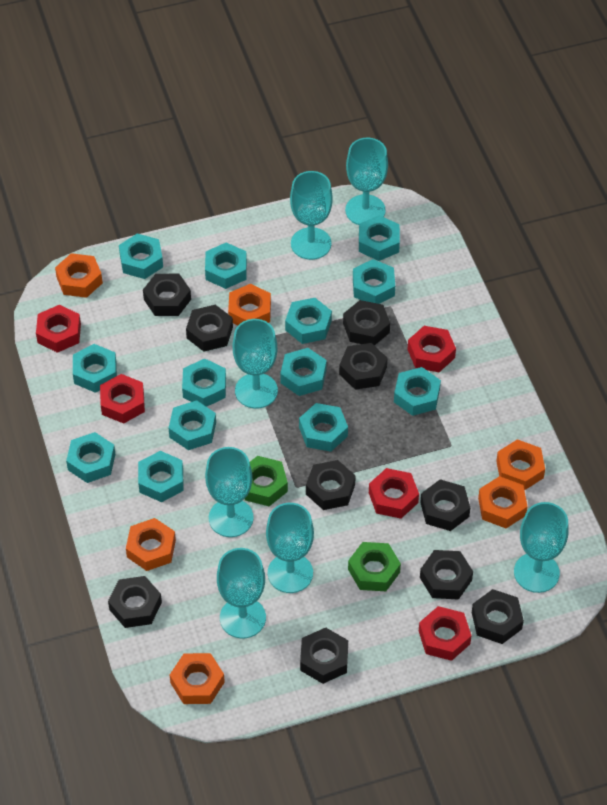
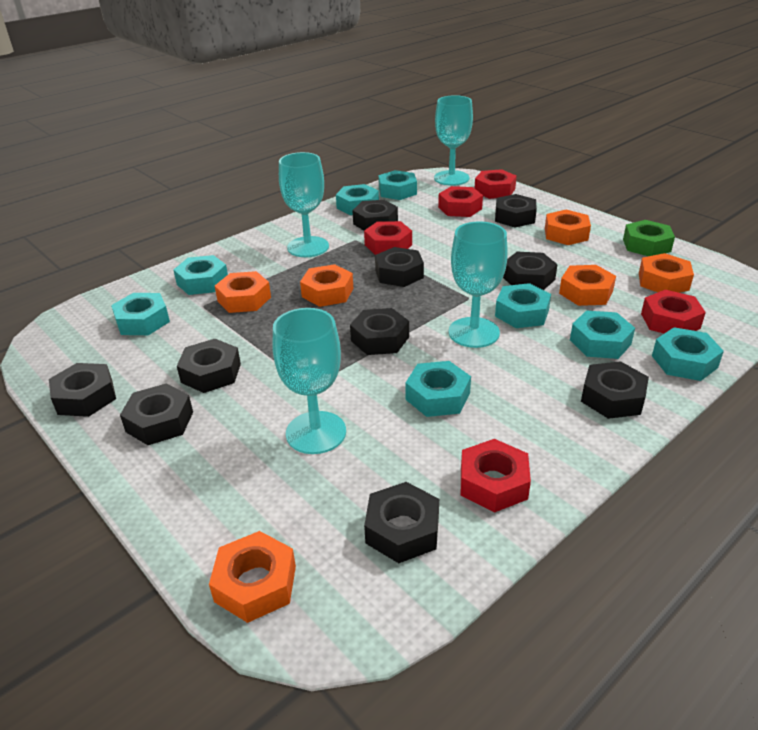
green nut: 2 -> 1
turquoise goblet: 7 -> 4
turquoise nut: 13 -> 8

